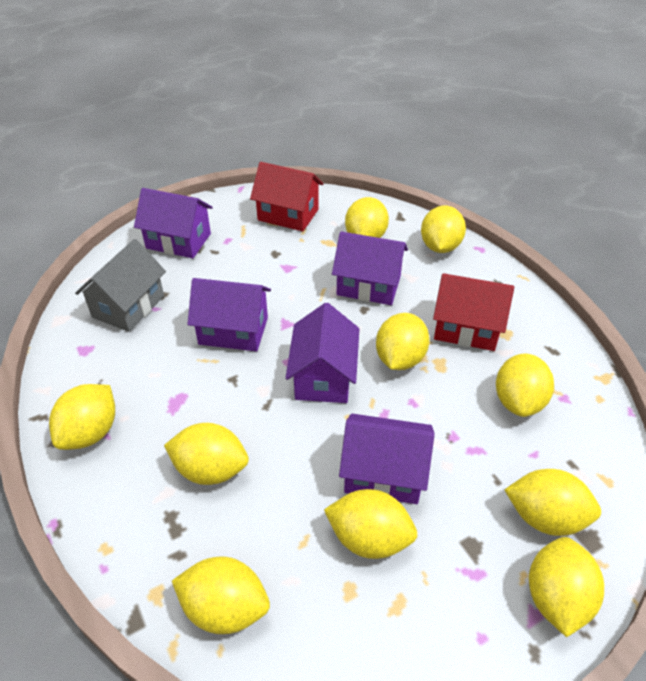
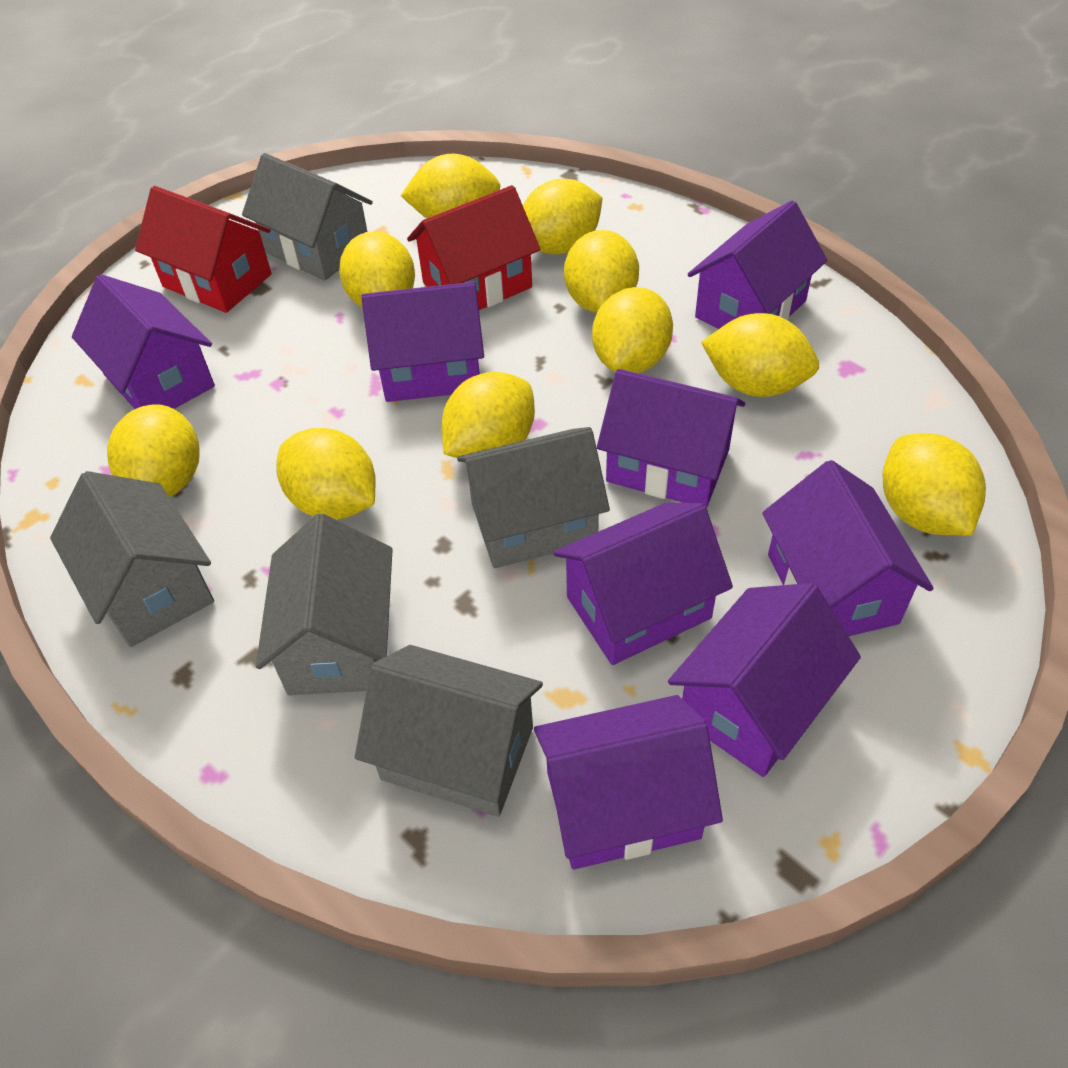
grey house: 1 -> 5
purple house: 5 -> 8

